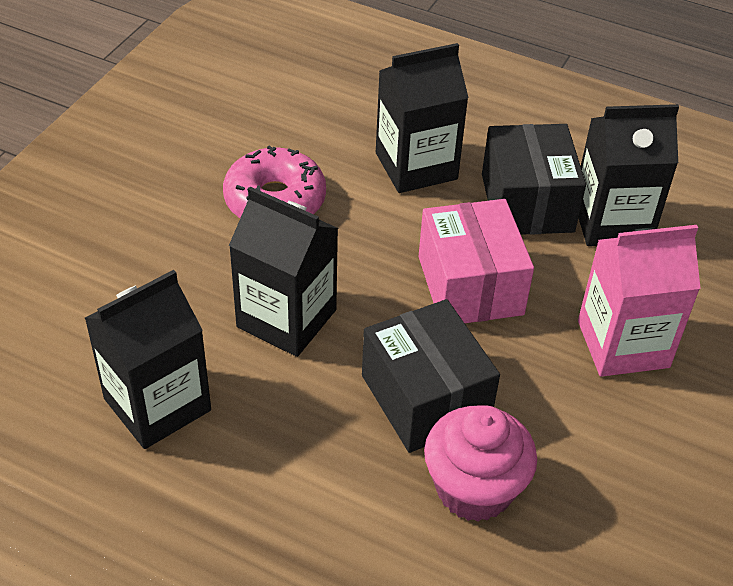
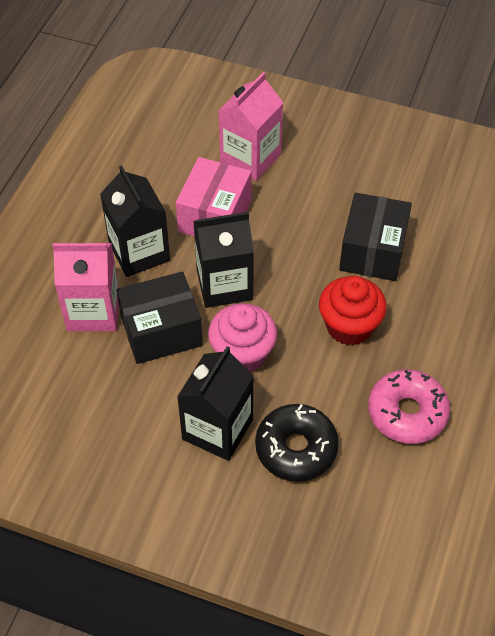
black carton: 4 -> 3
black donut: 0 -> 1
pink carton: 1 -> 2
red cupcake: 0 -> 1

